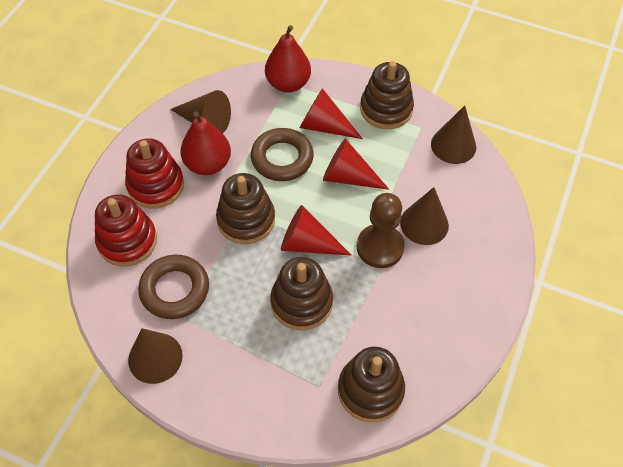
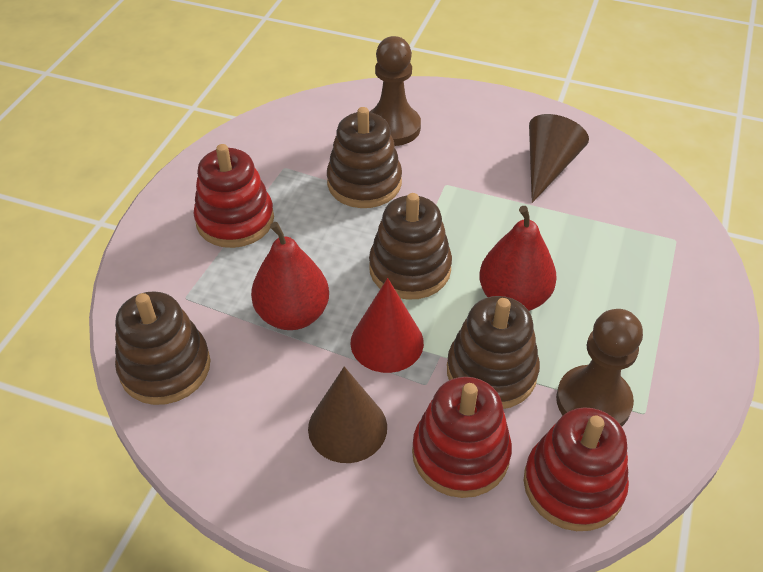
brown cone: 4 -> 2
brown pawn: 1 -> 2
brown ring: 2 -> 0
red cone: 3 -> 1
red stacking toy: 2 -> 3

